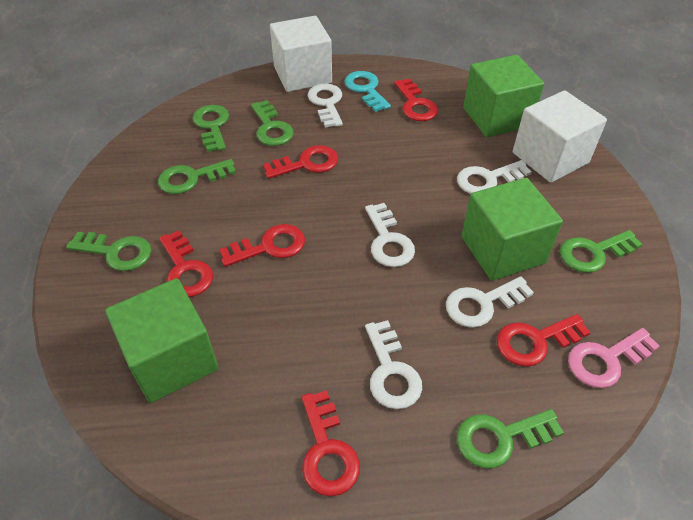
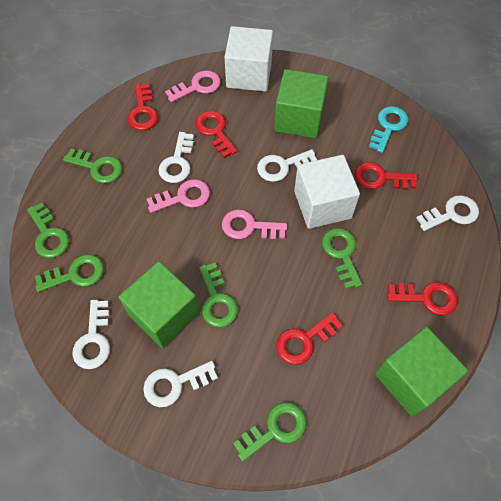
pink key: 1 -> 3
red key: 6 -> 5

